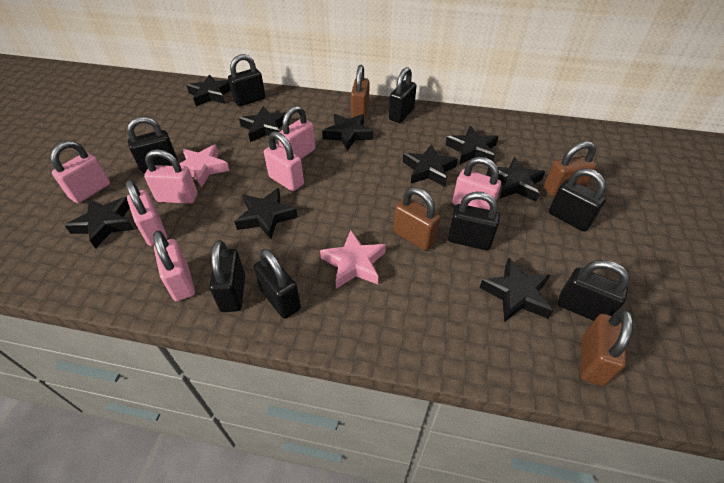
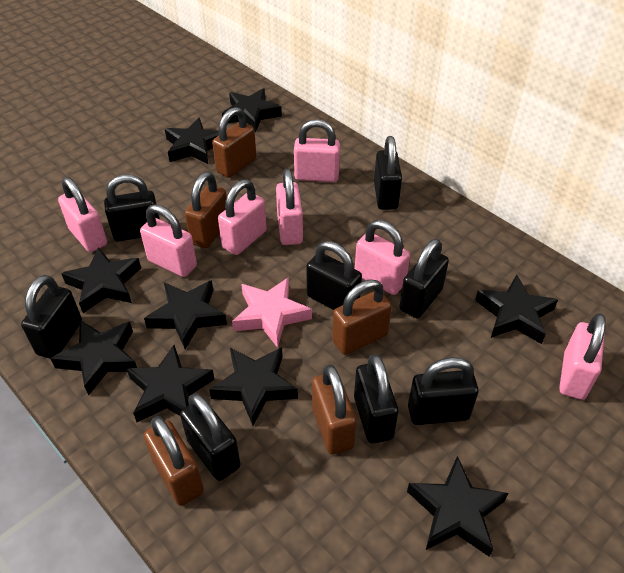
brown padlock: 4 -> 5
pink star: 2 -> 1

